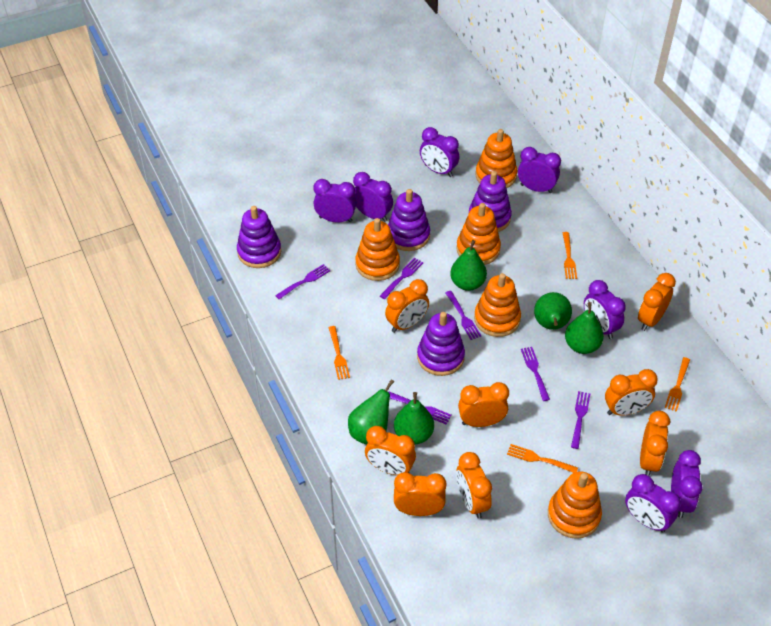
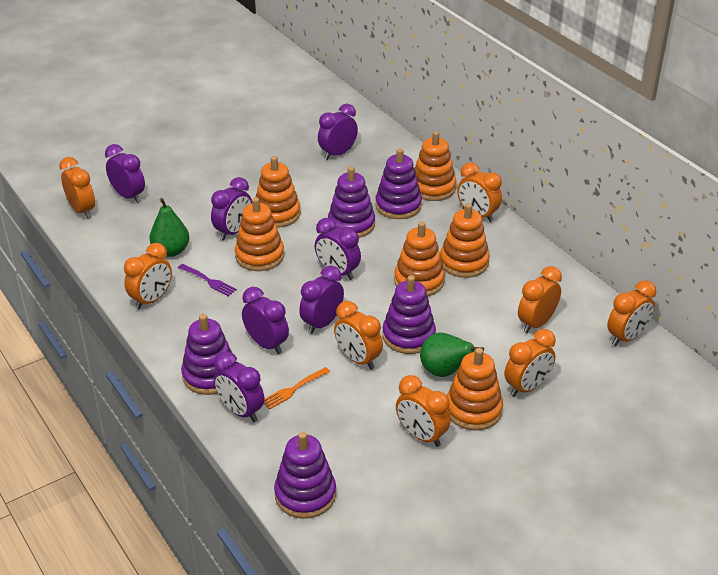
green pear: 5 -> 2
orange fork: 4 -> 1
orange stacking toy: 5 -> 6
purple fork: 6 -> 1
purple stacking toy: 4 -> 5

